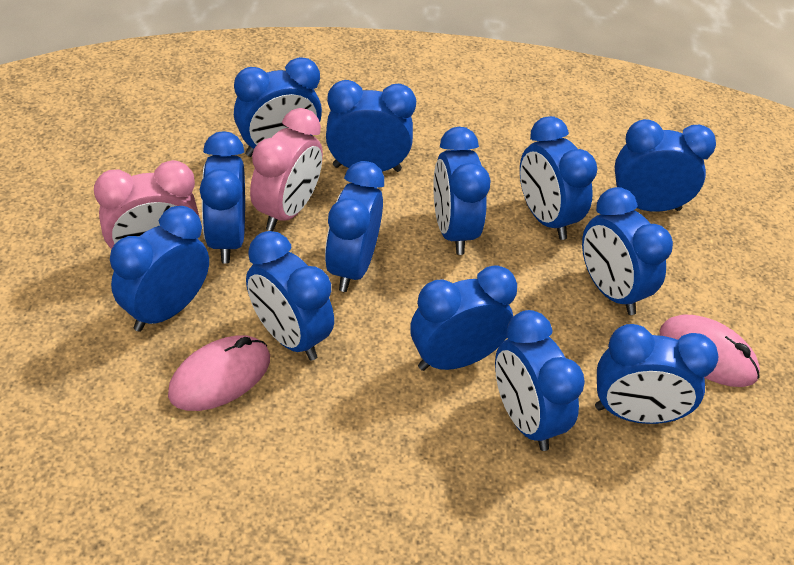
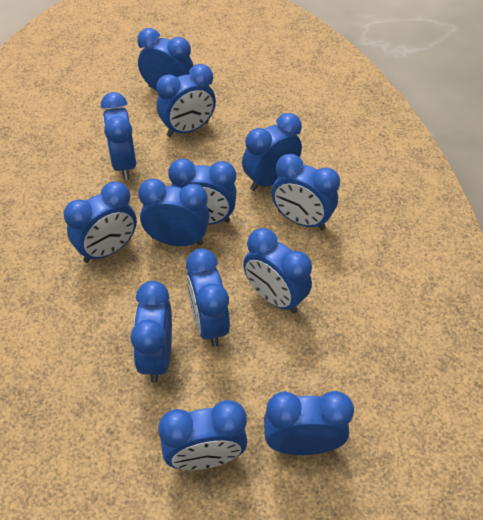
pink clock: 2 -> 0
pink mouse: 2 -> 0

